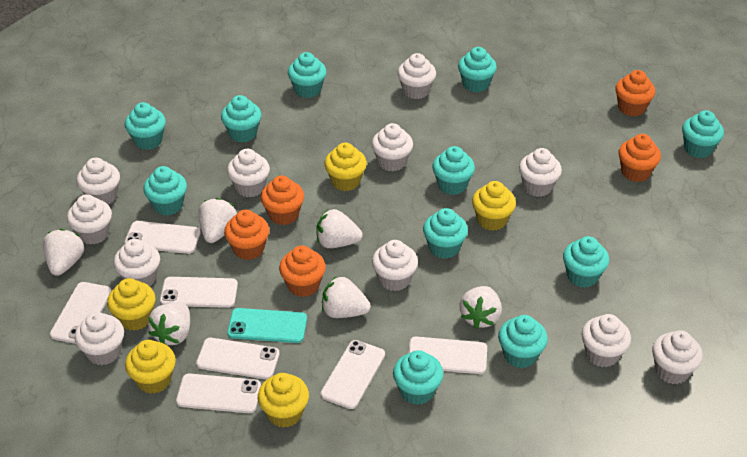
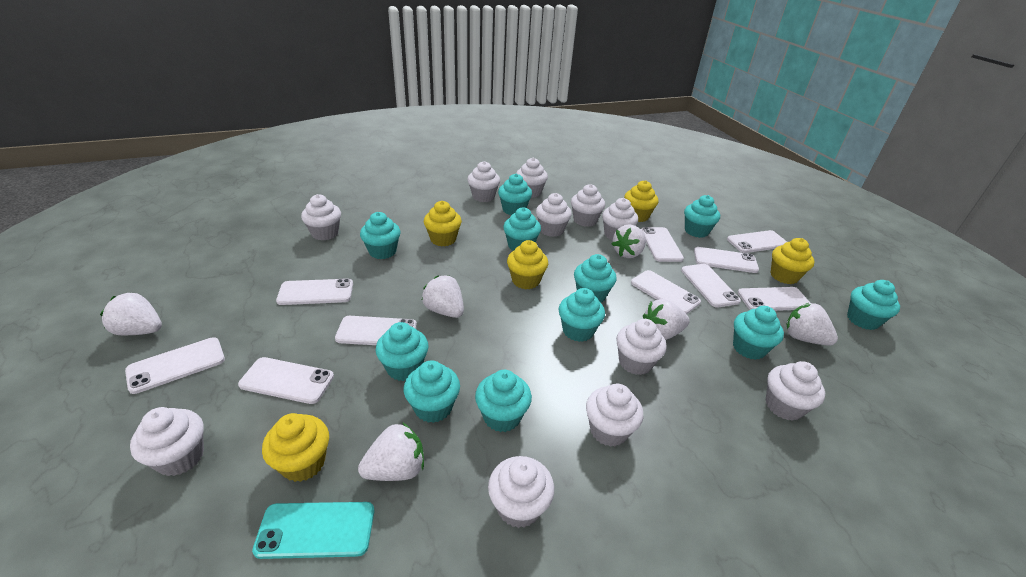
orange cupcake: 5 -> 0
white phone: 7 -> 10

